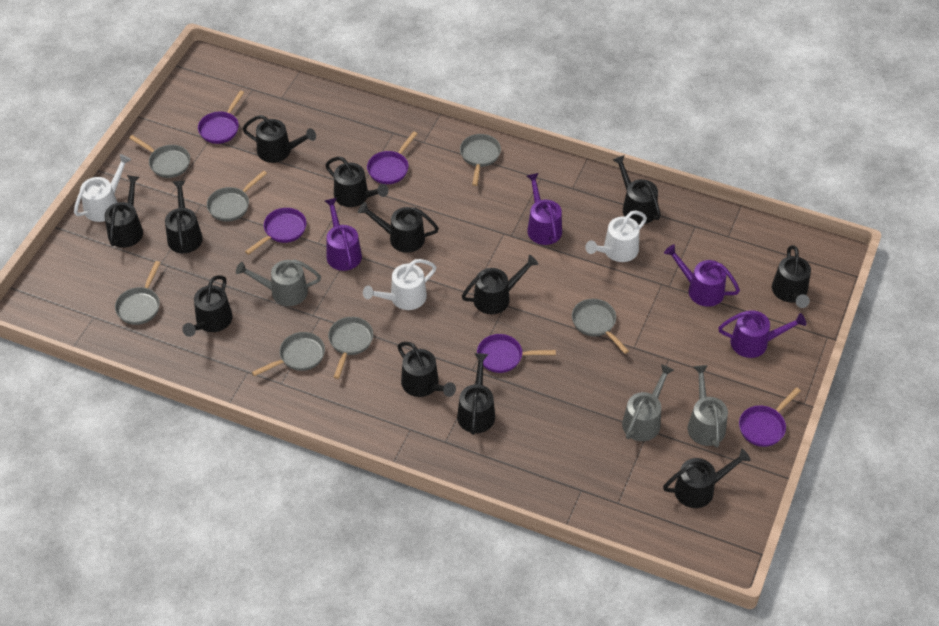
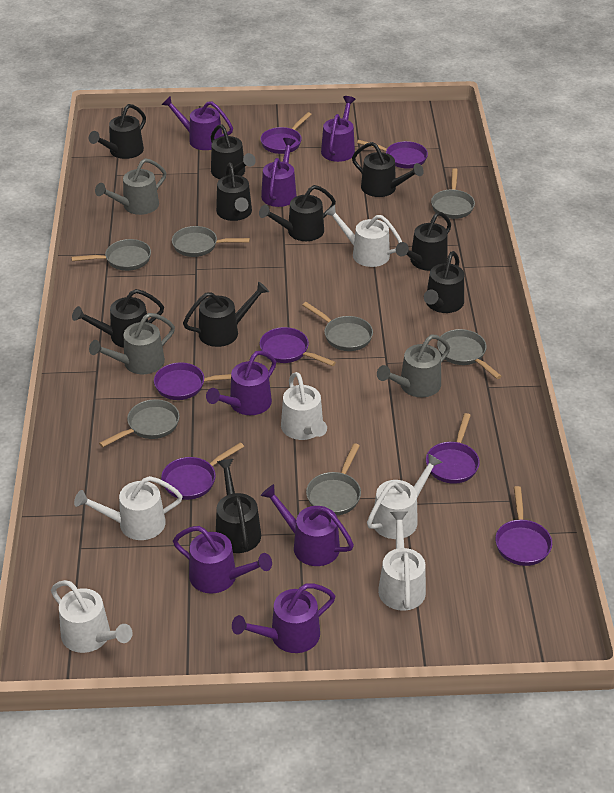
black watering can: 12 -> 10
purple pan: 5 -> 7
purple watering can: 4 -> 7
white watering can: 3 -> 6

